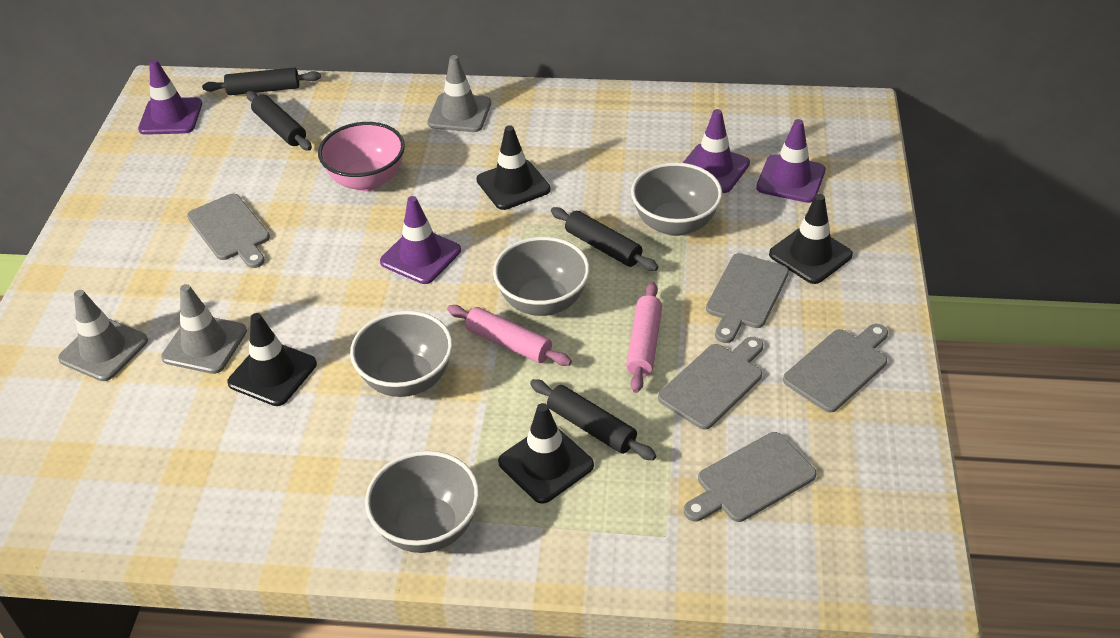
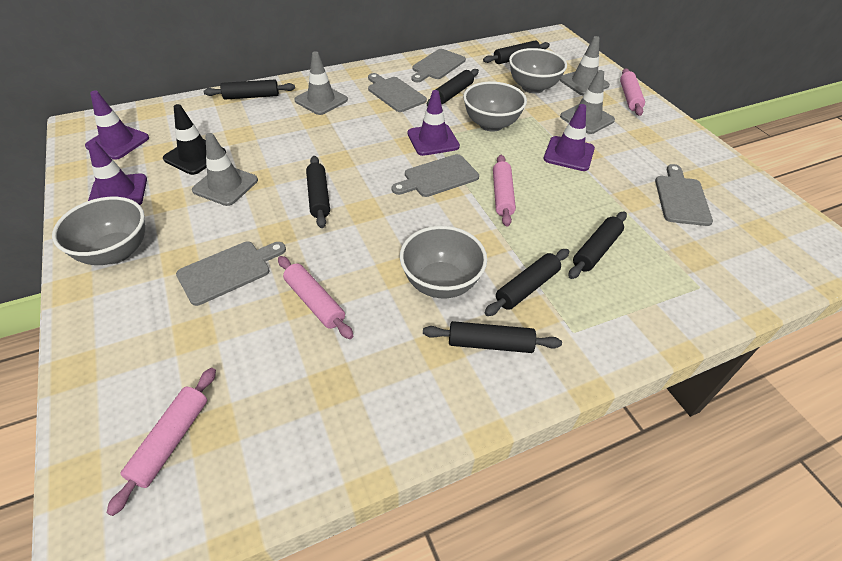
black rolling pin: 4 -> 7
black traffic cone: 4 -> 1
grey traffic cone: 3 -> 4
pink bowl: 1 -> 0
pink rolling pin: 2 -> 4

